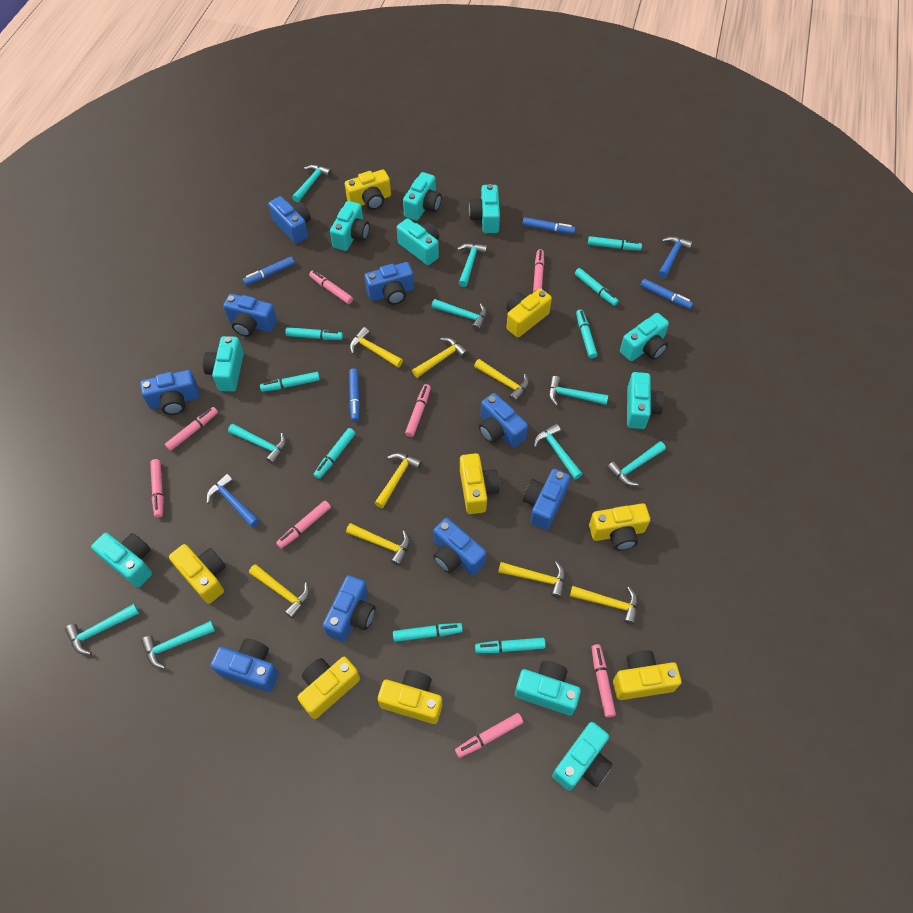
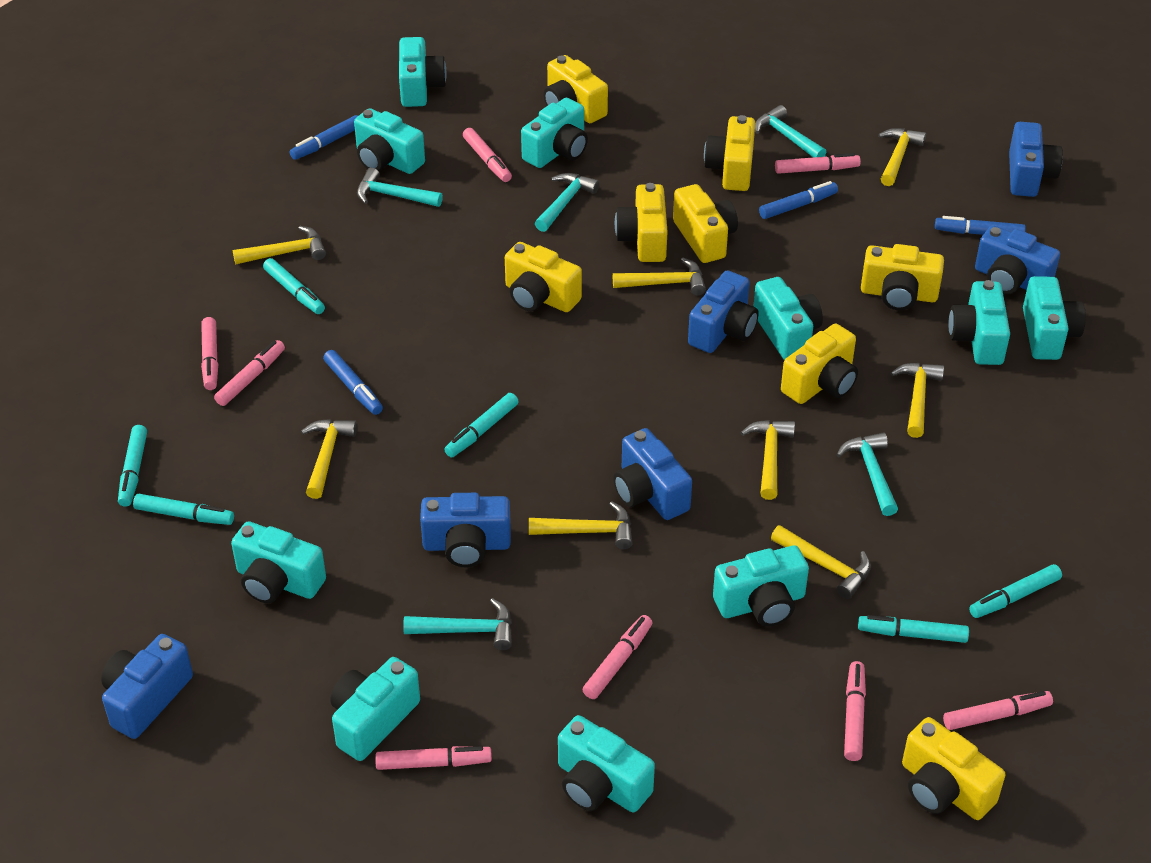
blue camera: 9 -> 6
blue hammer: 2 -> 0
turquoise hammer: 9 -> 5
turquoise marker: 8 -> 6

